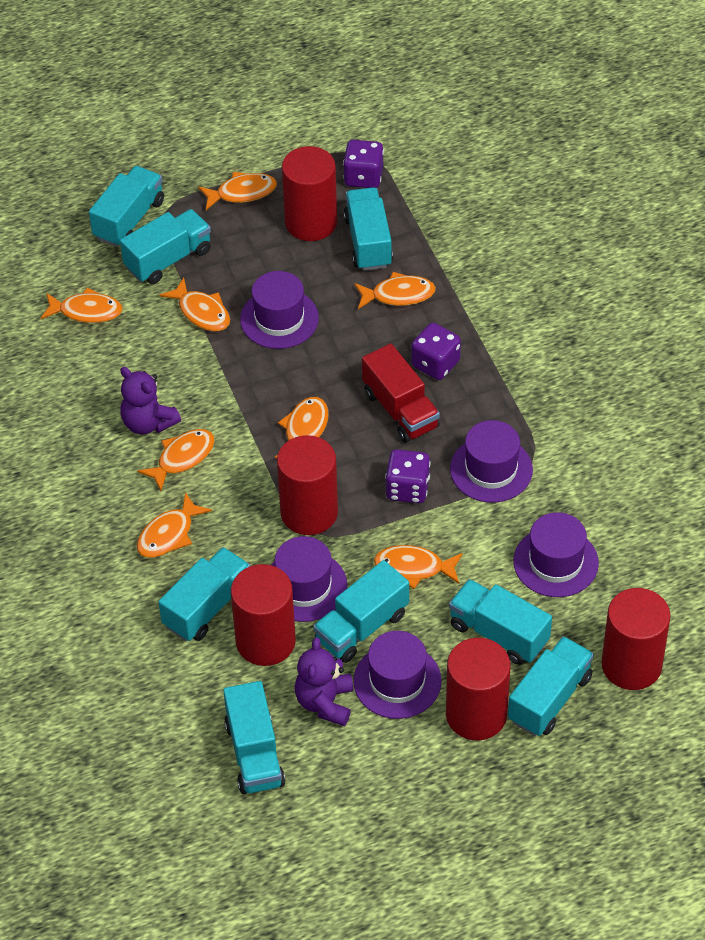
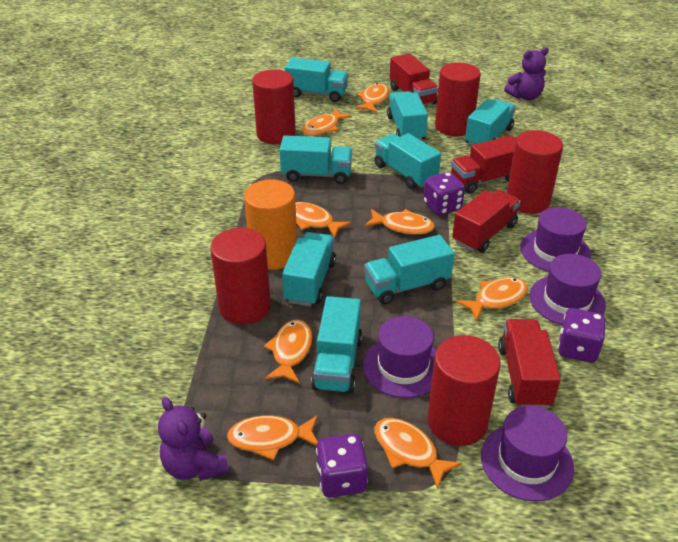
orange cylinder: 0 -> 1
purple hat: 5 -> 4
red truck: 1 -> 4

